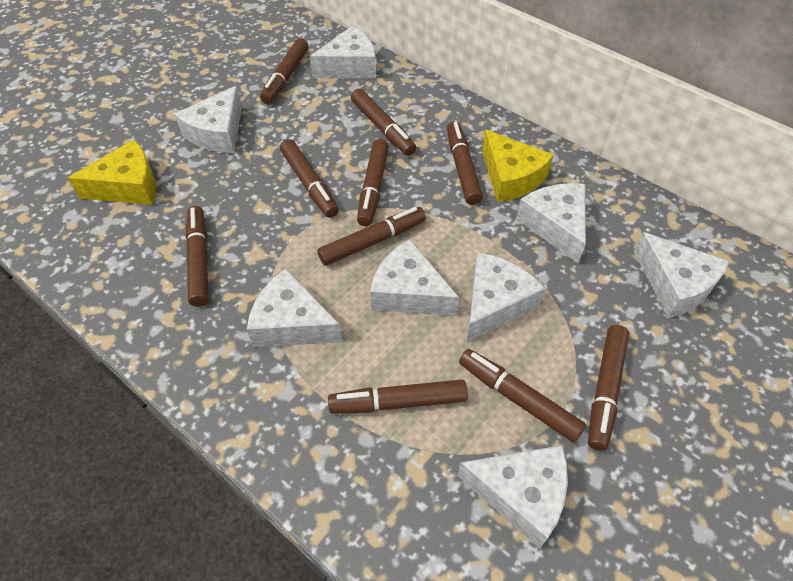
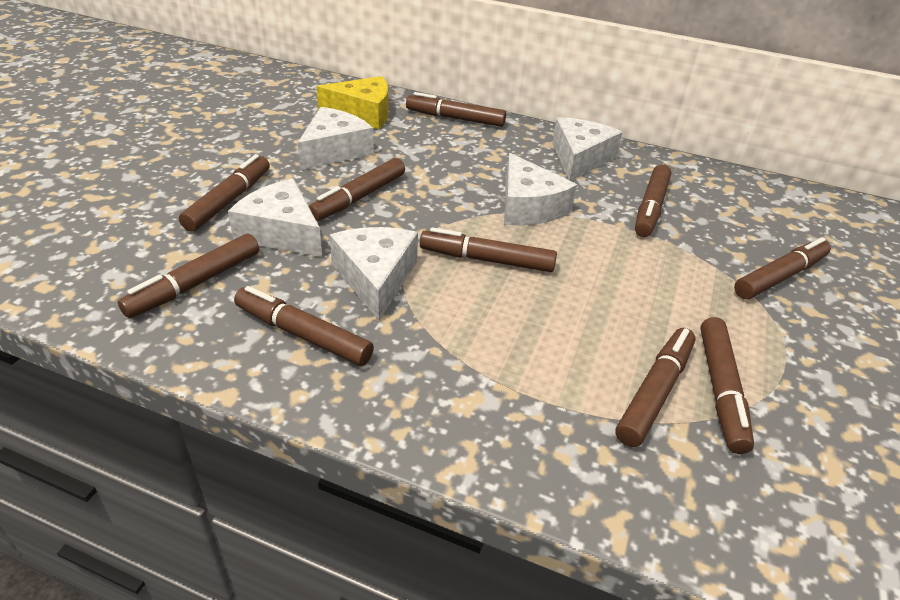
white cheese: 8 -> 5
yellow cheese: 2 -> 1

